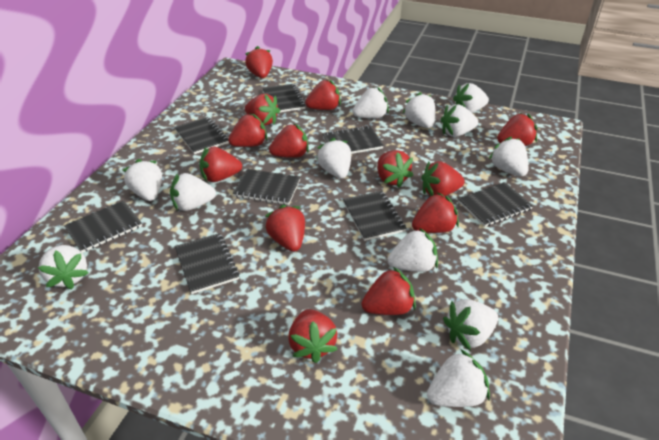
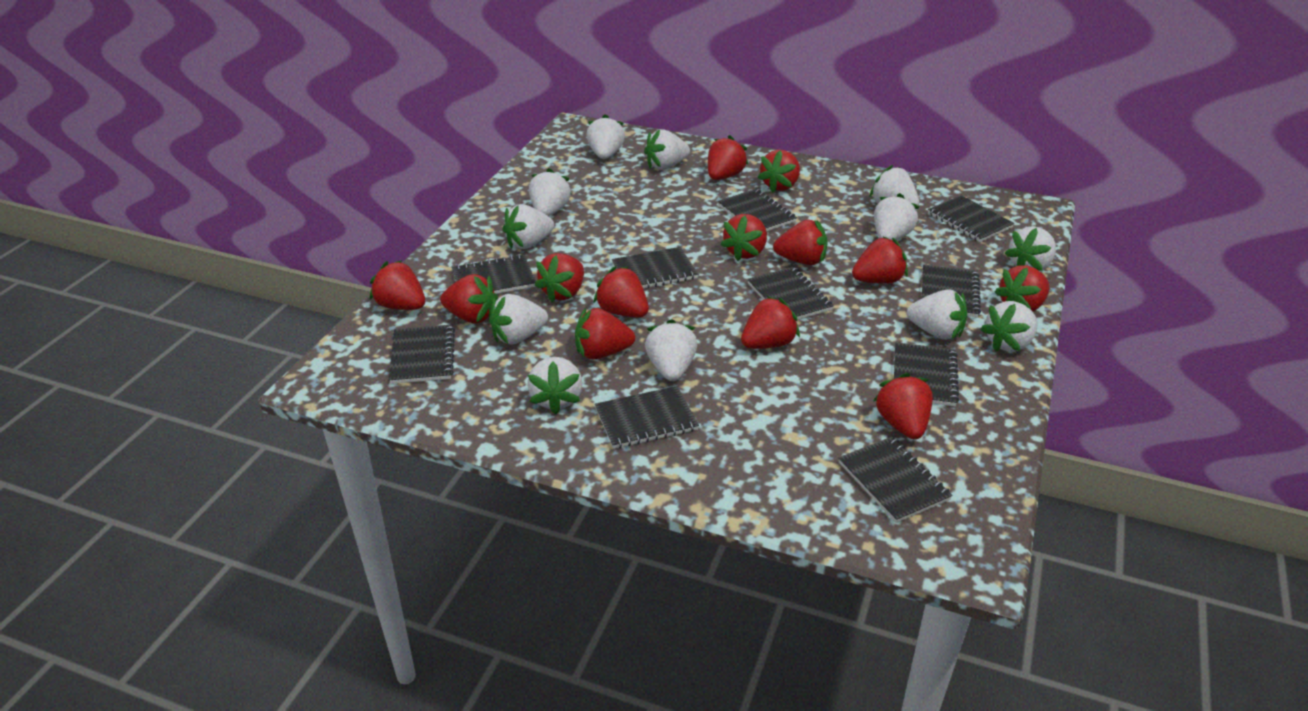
black notebook: 8 -> 10

